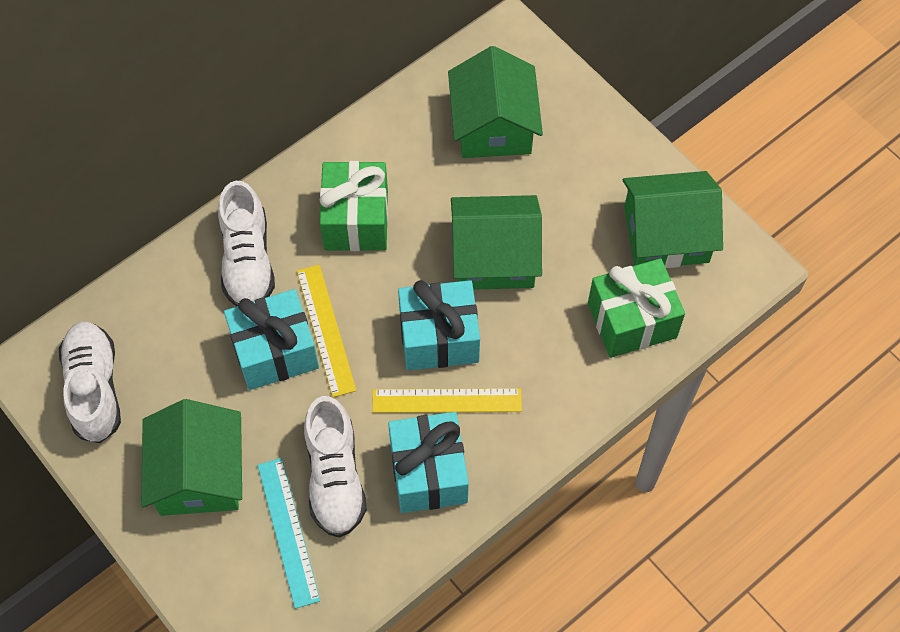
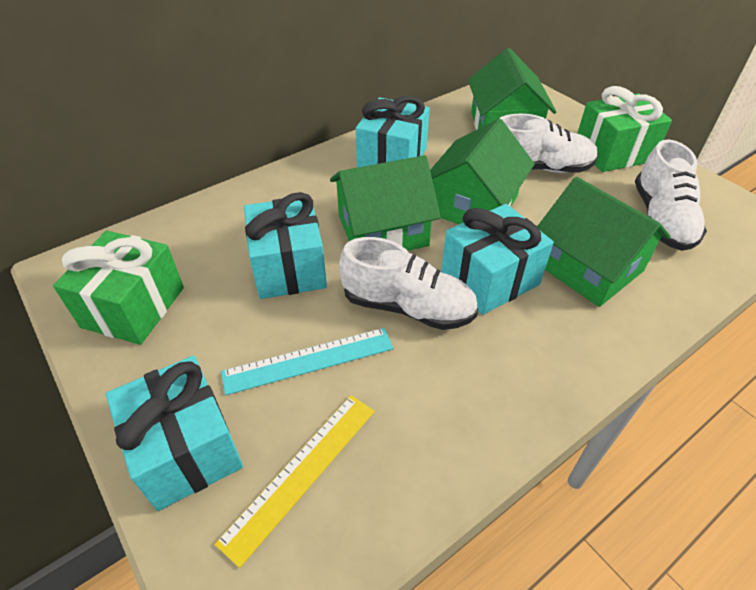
turquoise gift: 3 -> 4
yellow ruler: 2 -> 1

